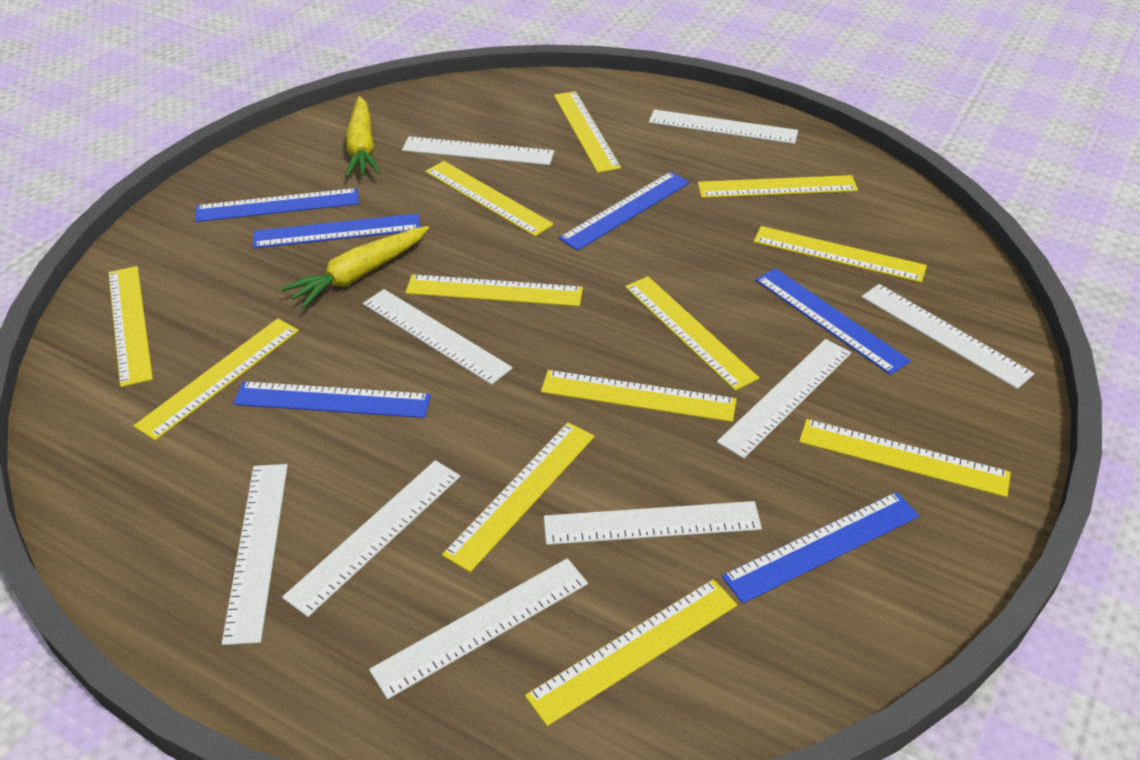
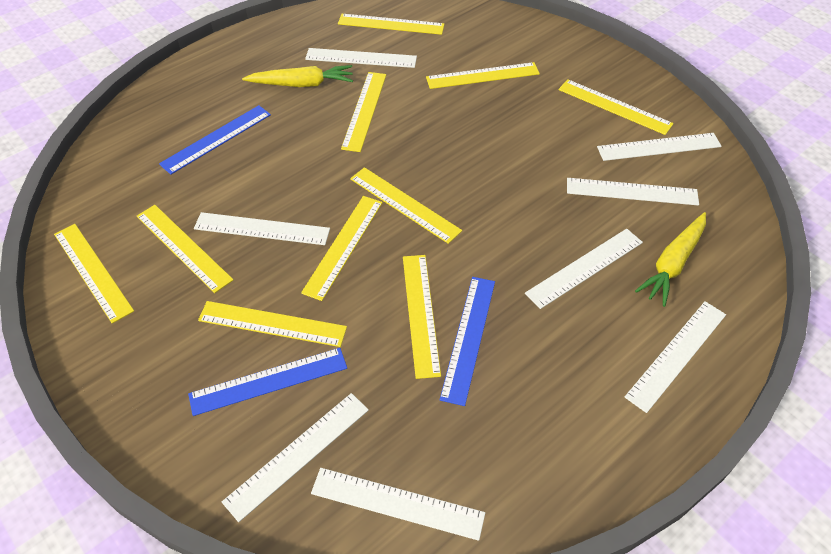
blue ruler: 6 -> 3
white ruler: 9 -> 8
yellow ruler: 12 -> 10

